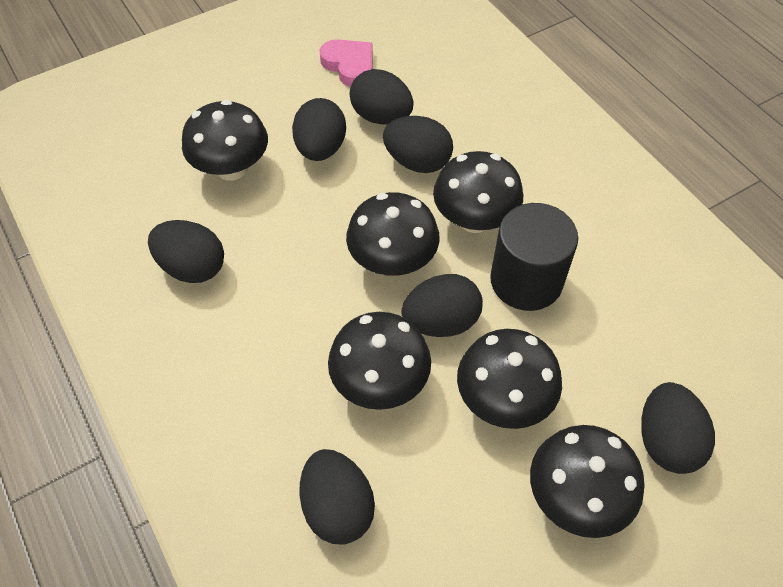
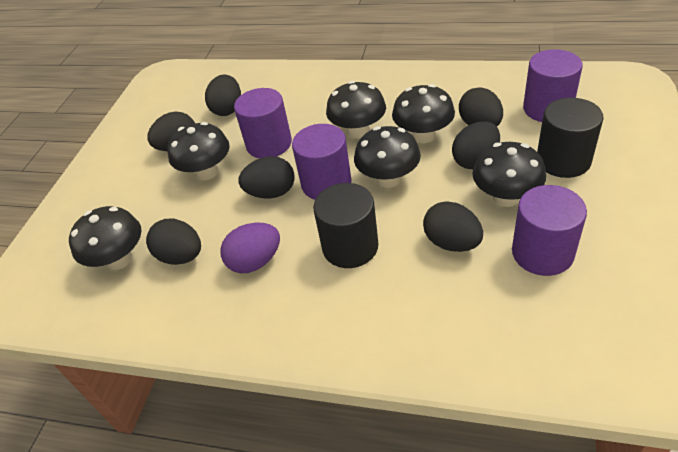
black cylinder: 1 -> 2
pink heart: 1 -> 0
purple cylinder: 0 -> 4
purple egg: 0 -> 1

